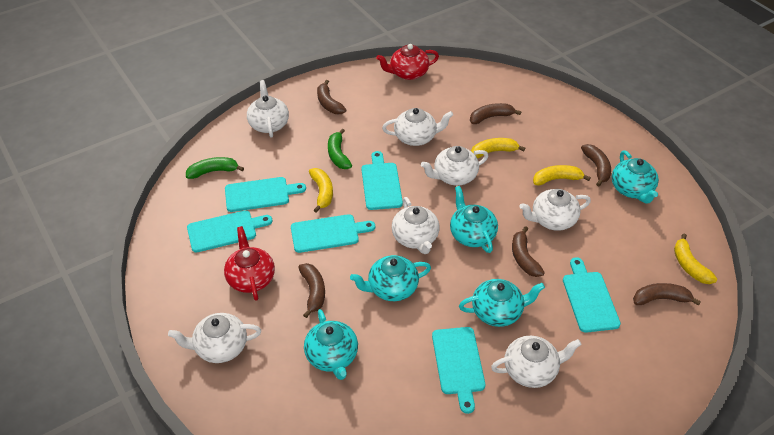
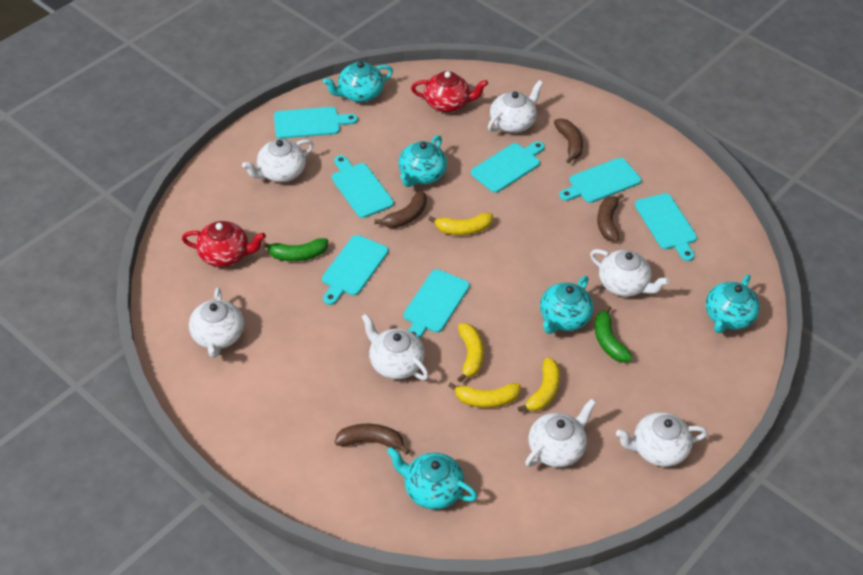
brown banana: 6 -> 4
turquoise cutting board: 6 -> 7

